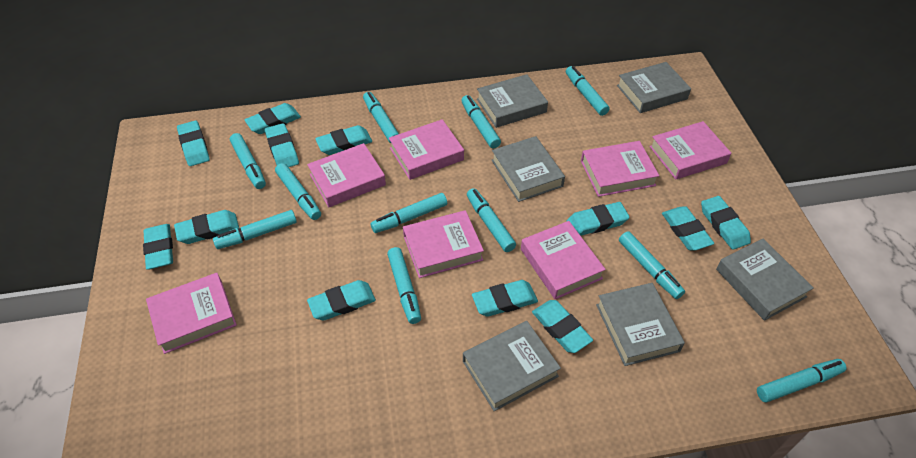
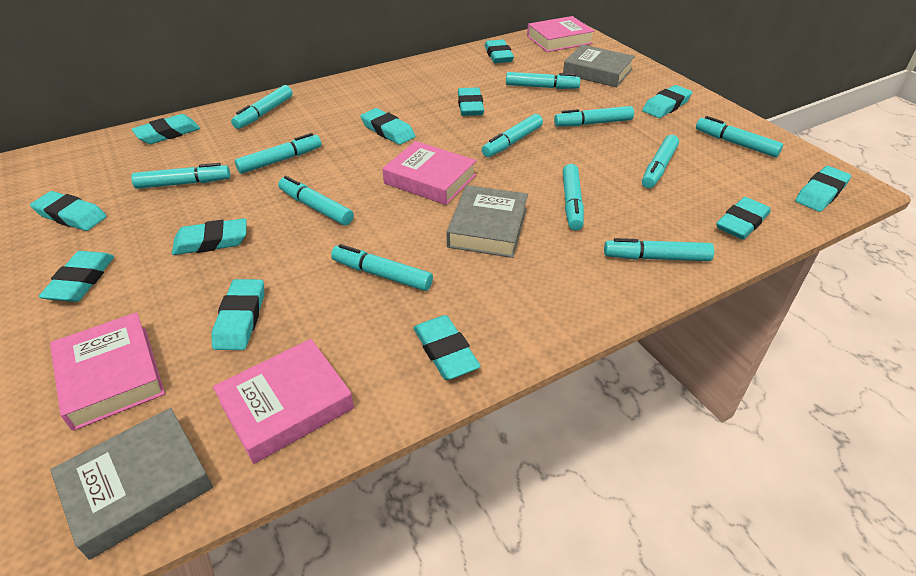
grey book: 6 -> 3
pink book: 7 -> 4
turquoise marker: 11 -> 12

